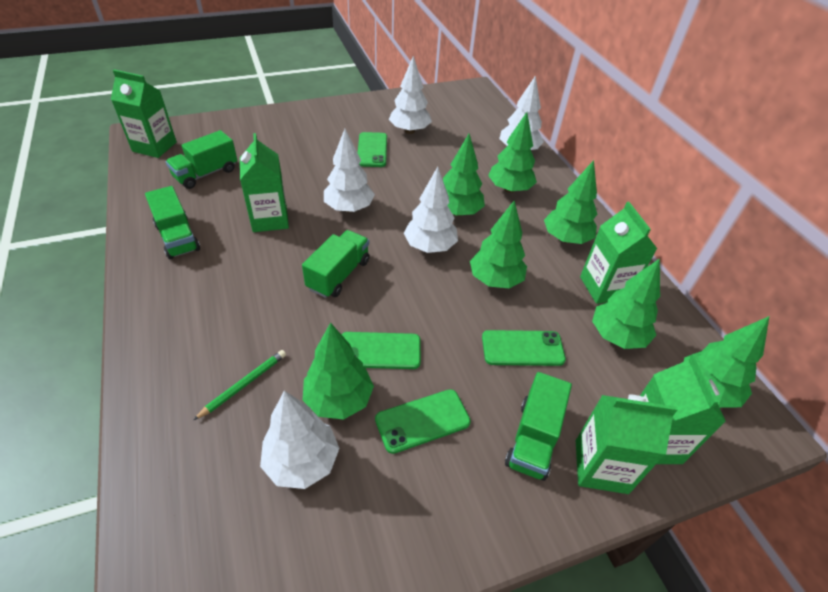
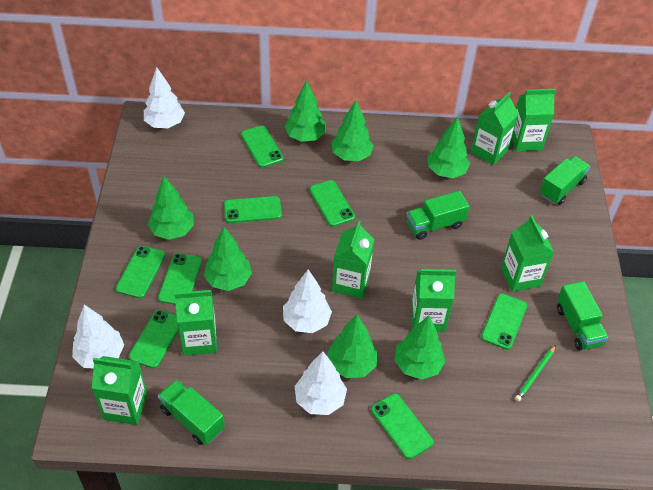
green carton: 5 -> 7
green phone: 4 -> 8
white tree: 5 -> 4

